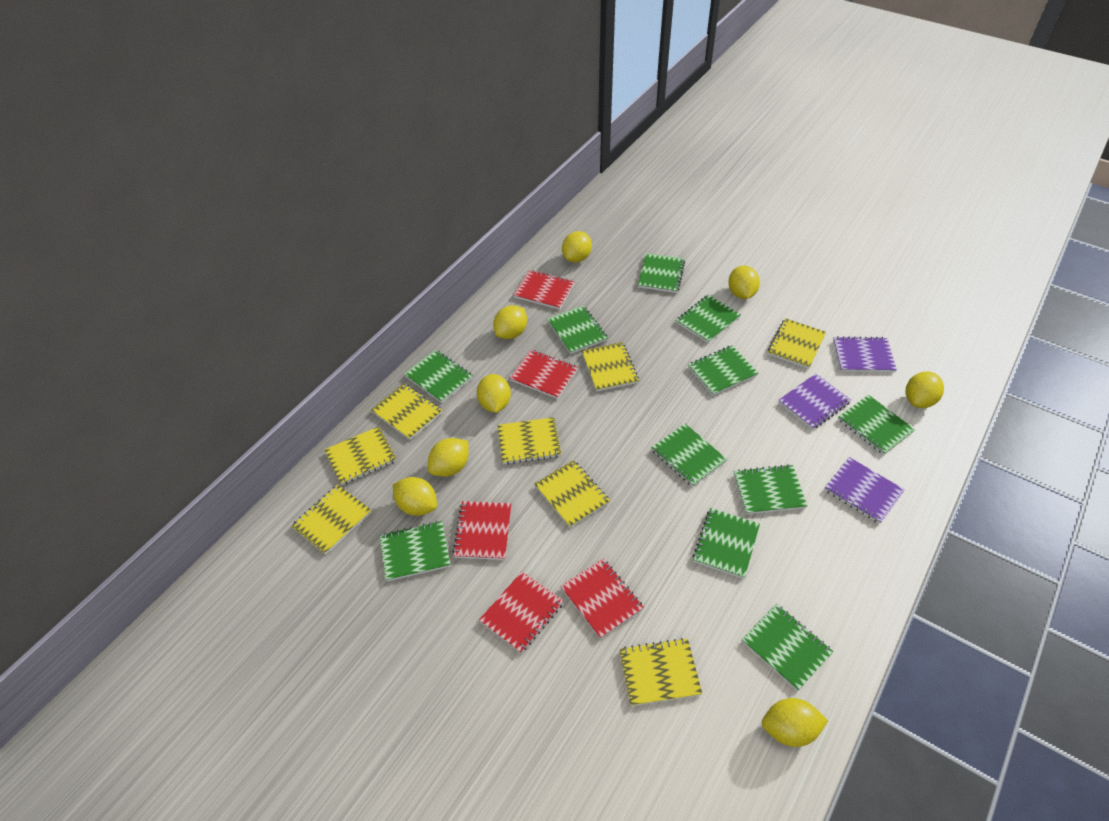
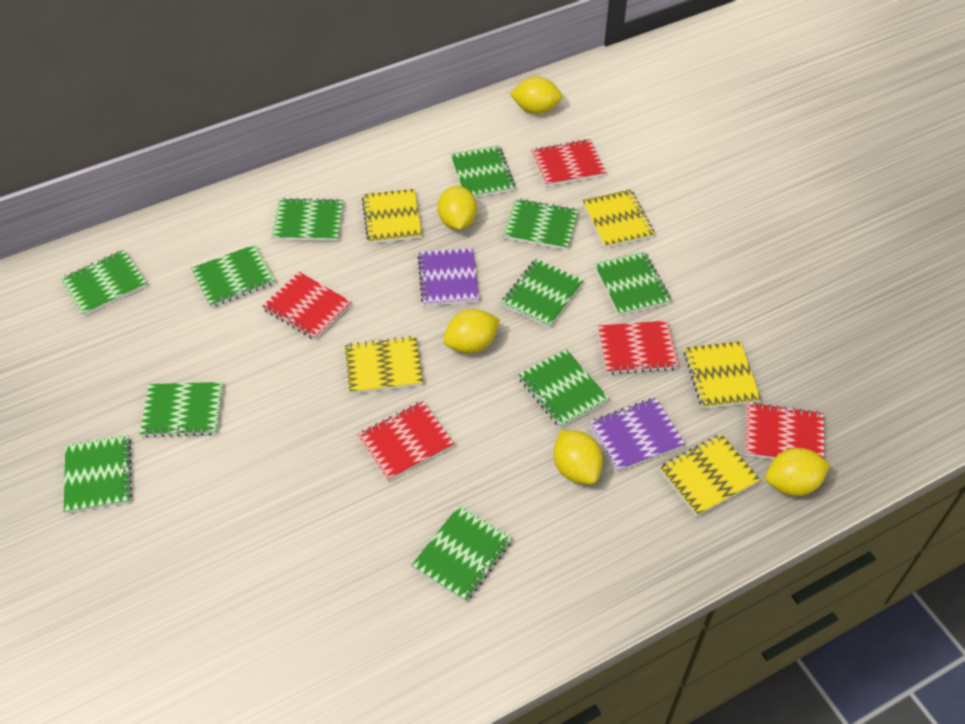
purple notebook: 3 -> 2
yellow lemon: 8 -> 5
yellow notebook: 8 -> 5

